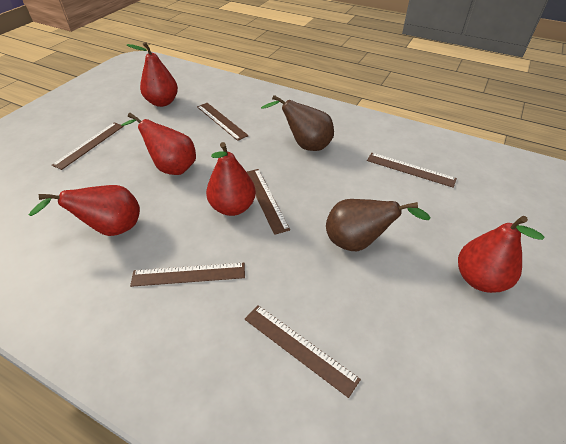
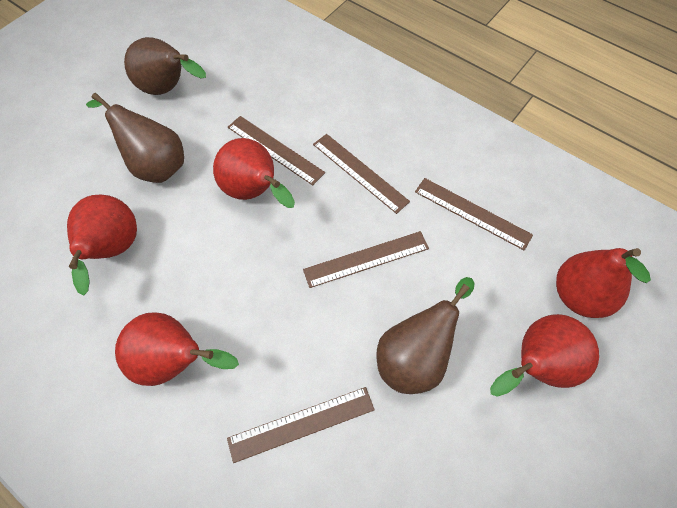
brown pear: 2 -> 3
brown ruler: 6 -> 5

